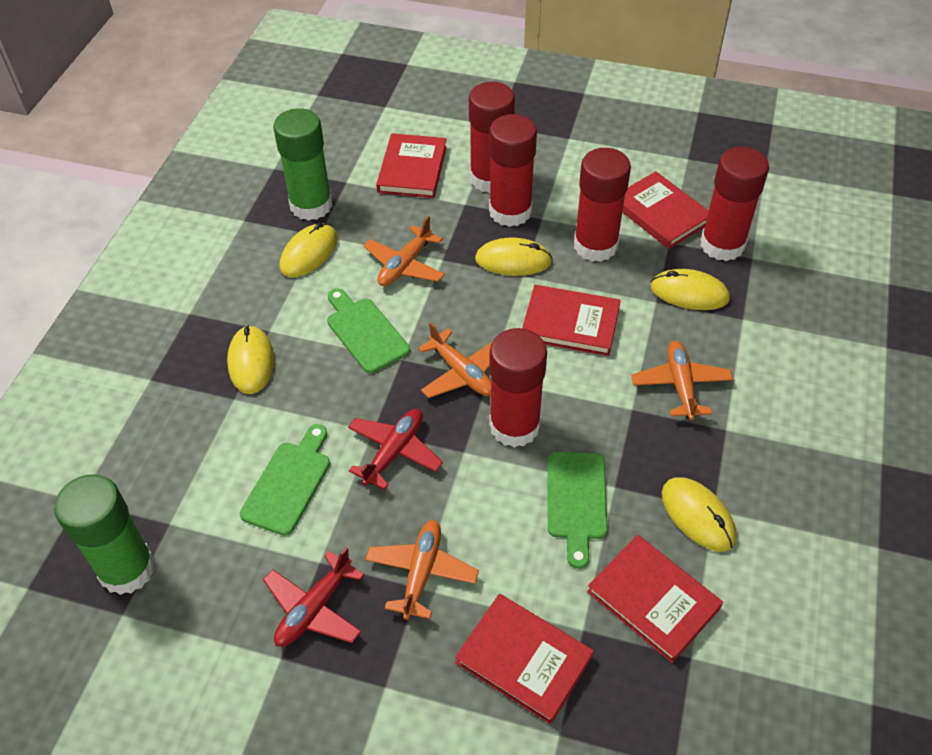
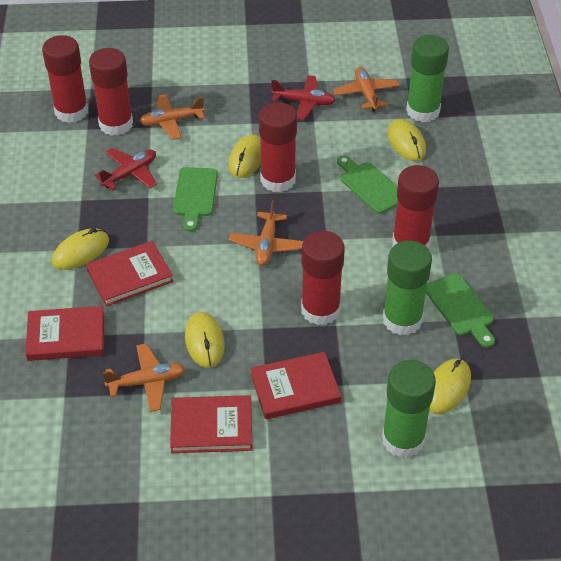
green glue stick: 2 -> 3
red book: 5 -> 4

